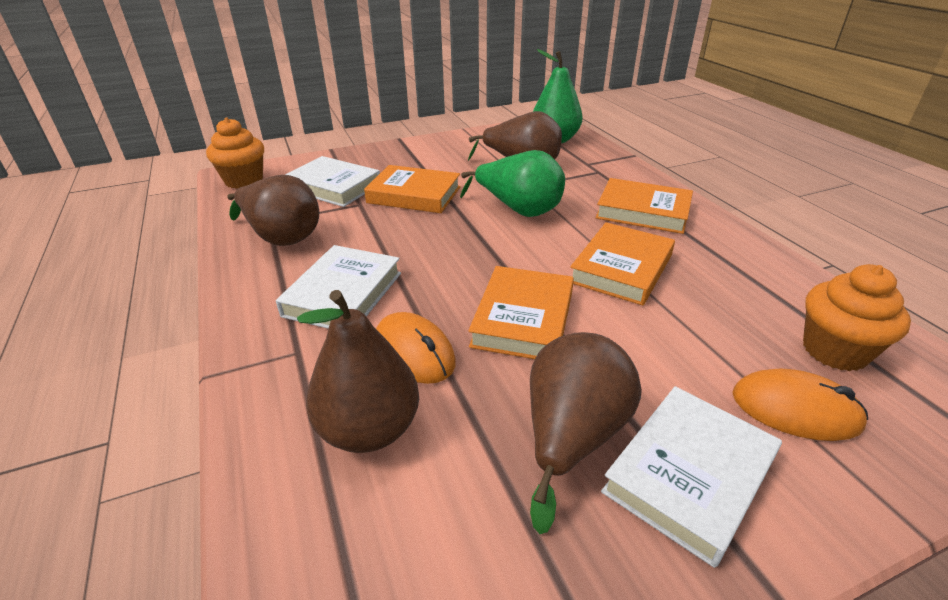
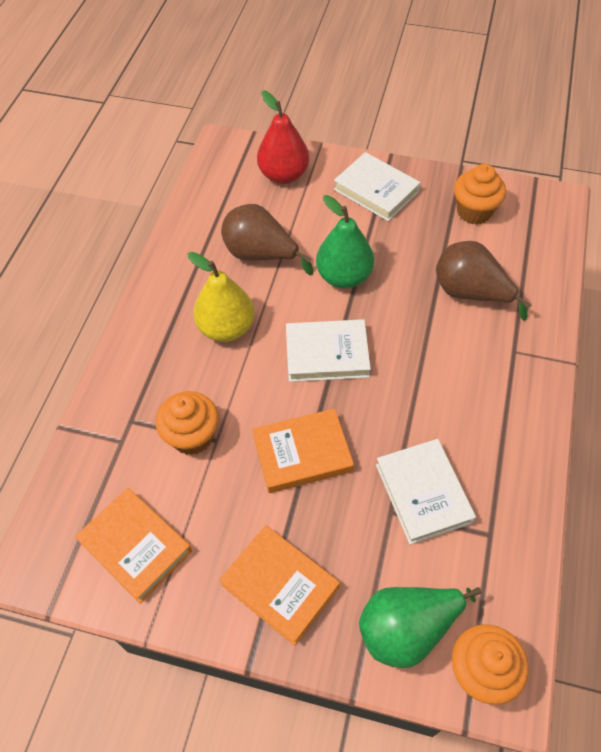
brown pear: 4 -> 2
orange book: 4 -> 3
orange cupcake: 2 -> 3
orange mouse: 2 -> 0
red pear: 0 -> 1
yellow pear: 0 -> 1

